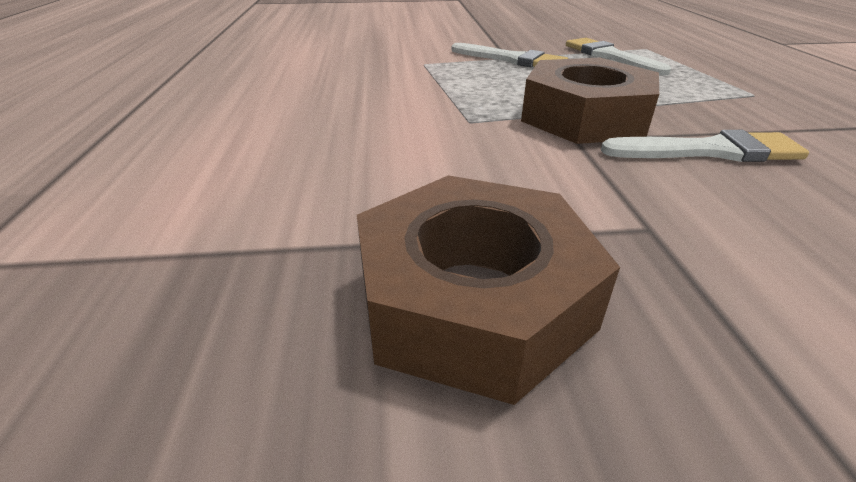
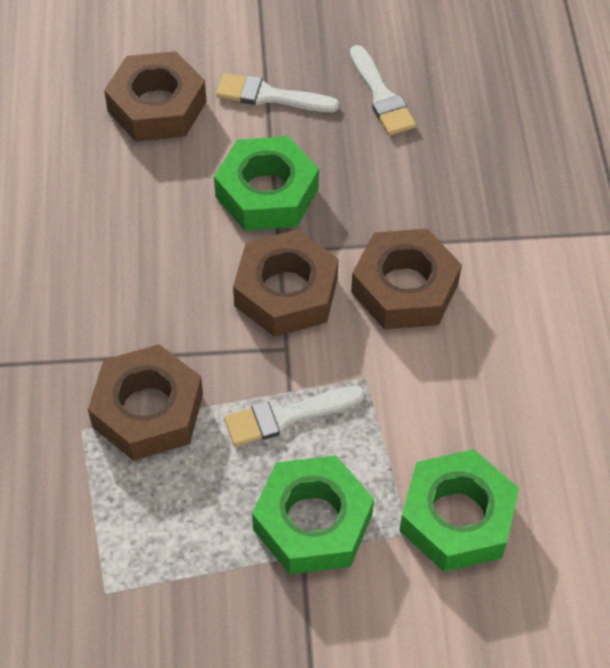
brown nut: 2 -> 4
green nut: 0 -> 3

